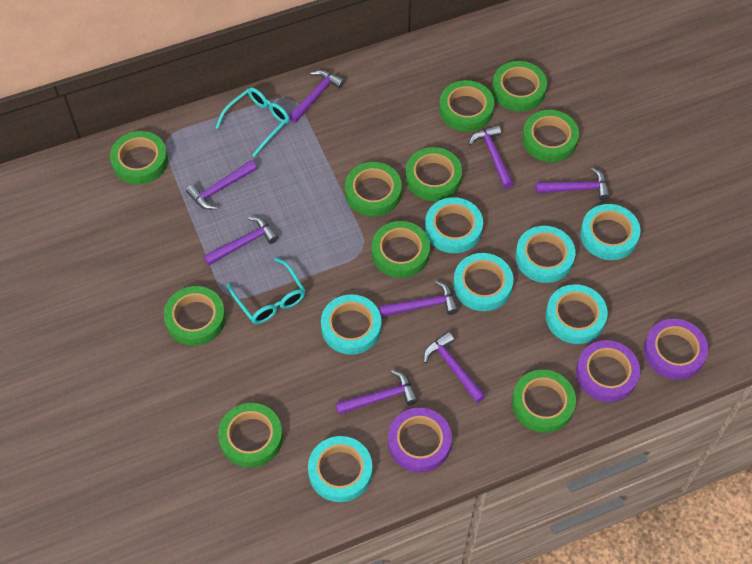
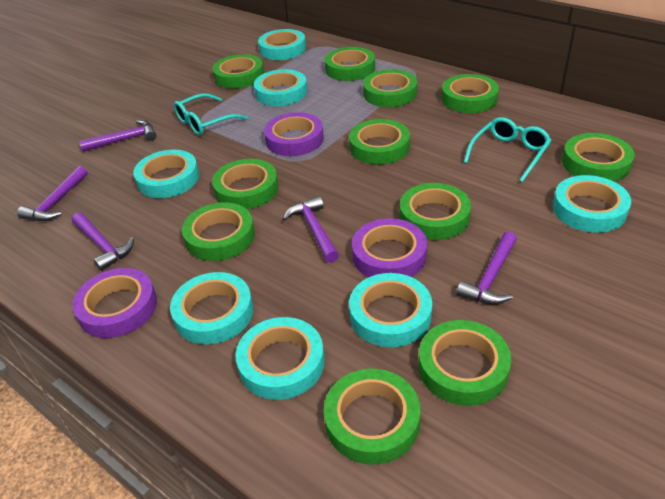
green tape: 10 -> 11
purple hammer: 8 -> 5

